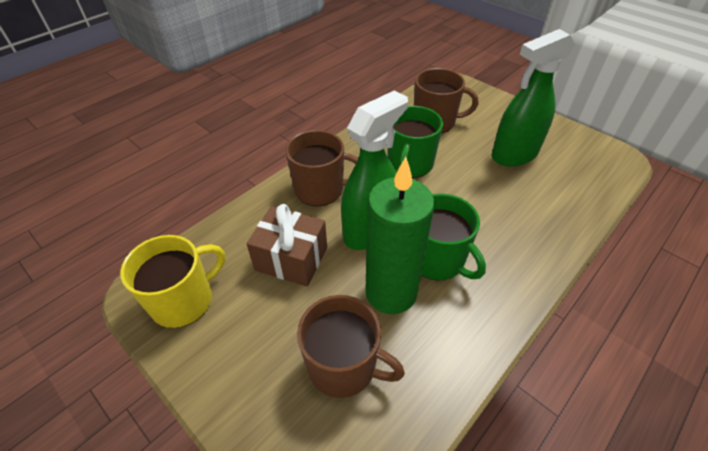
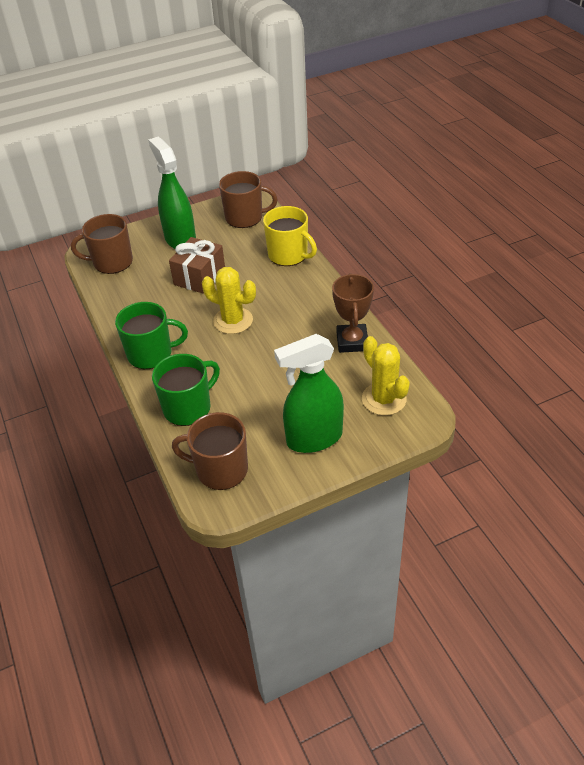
brown trophy: 0 -> 1
green candle: 1 -> 0
yellow cactus: 0 -> 2

